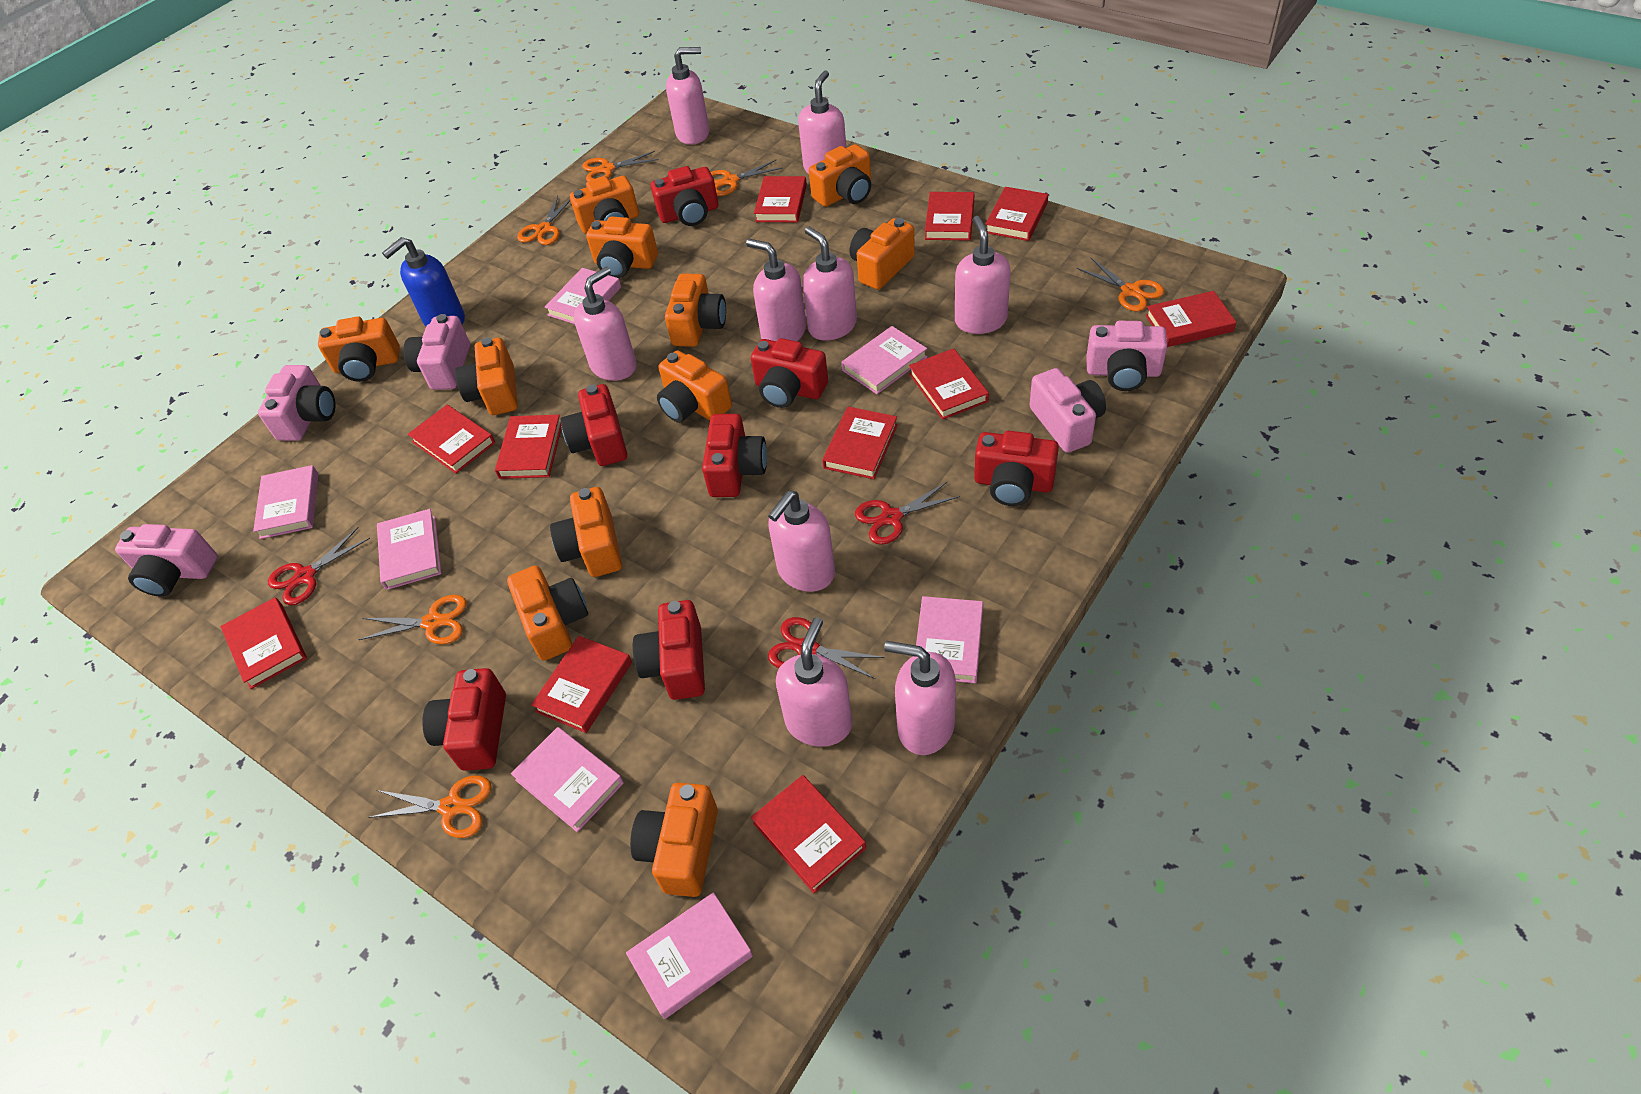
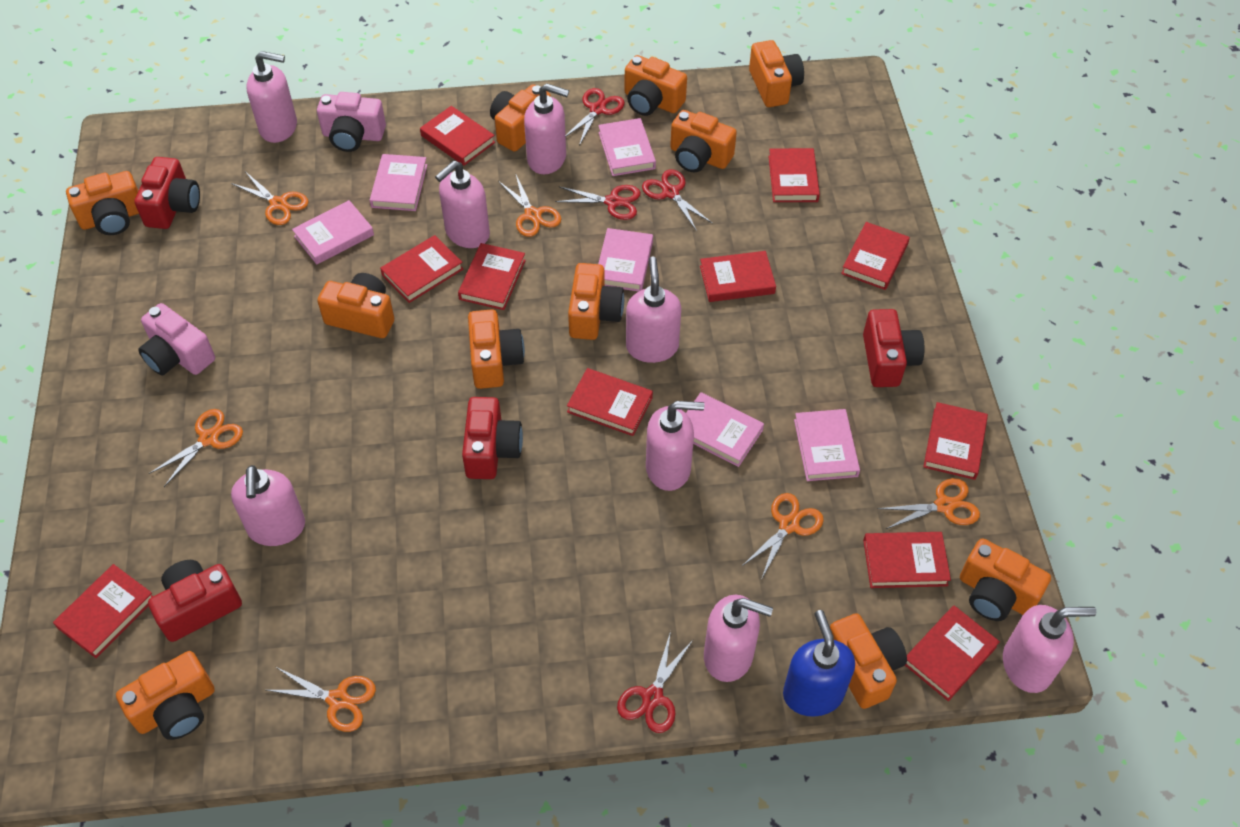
pink book: 7 -> 6
pink camera: 5 -> 2
pink soap dispenser: 9 -> 8
red camera: 7 -> 4
red scissors: 3 -> 4

